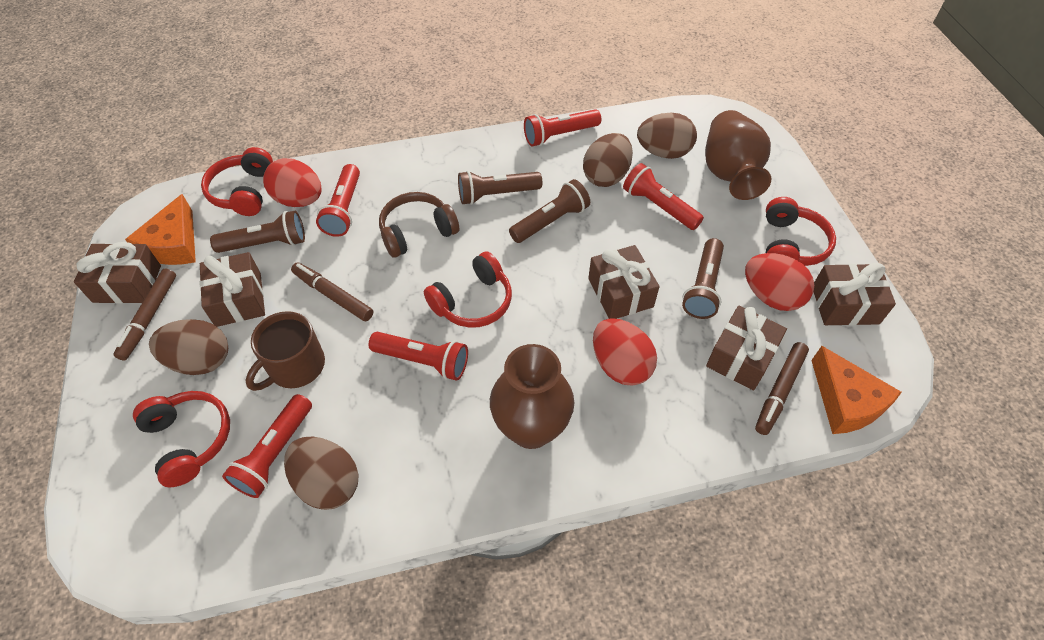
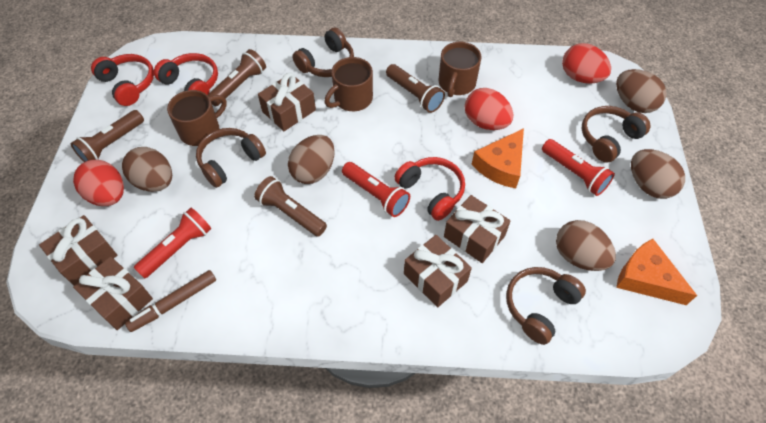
brown egg: 4 -> 5
brown headphones: 1 -> 4
brown marker: 3 -> 1
brown mug: 1 -> 3
brown vase: 2 -> 0
red flashlight: 5 -> 3
red headphones: 4 -> 3

